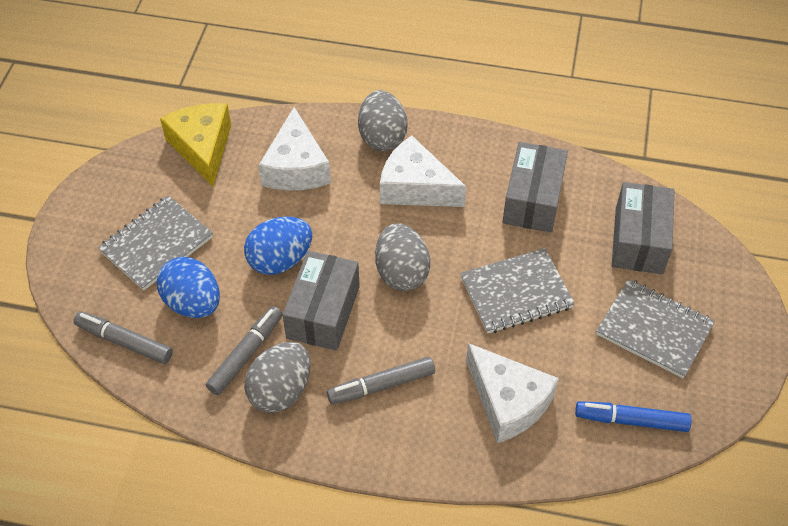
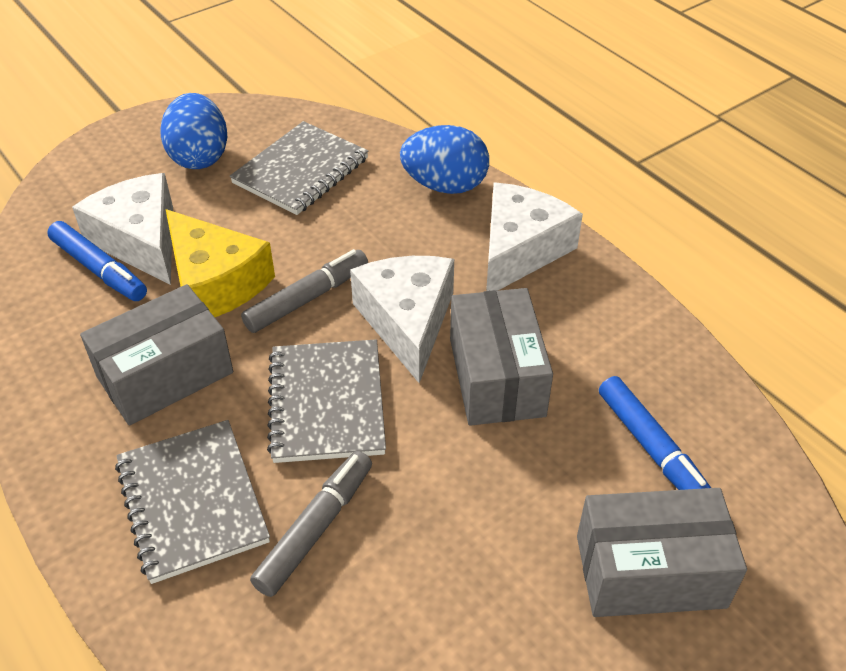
blue marker: 1 -> 2
grey egg: 3 -> 0
grey marker: 3 -> 2

